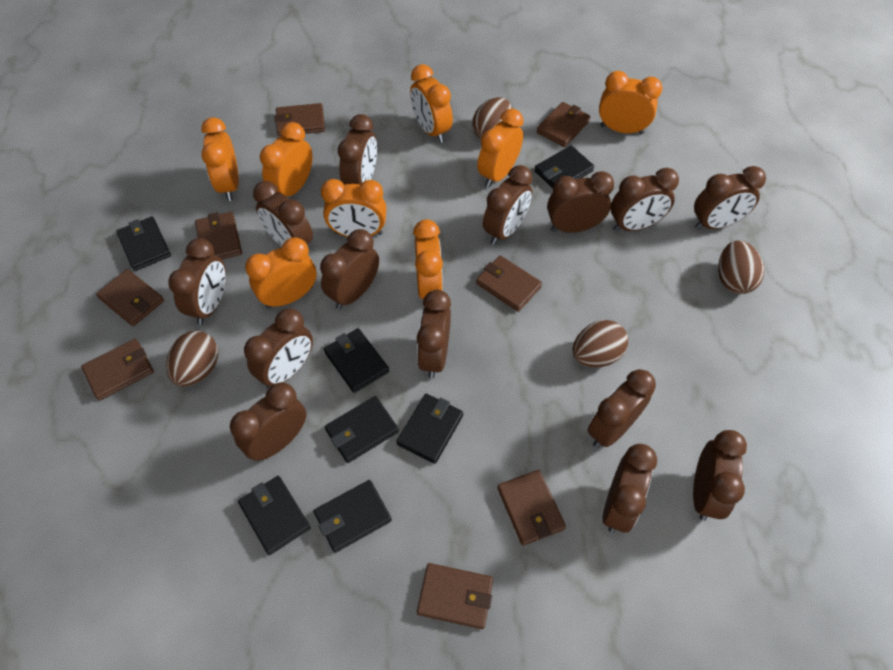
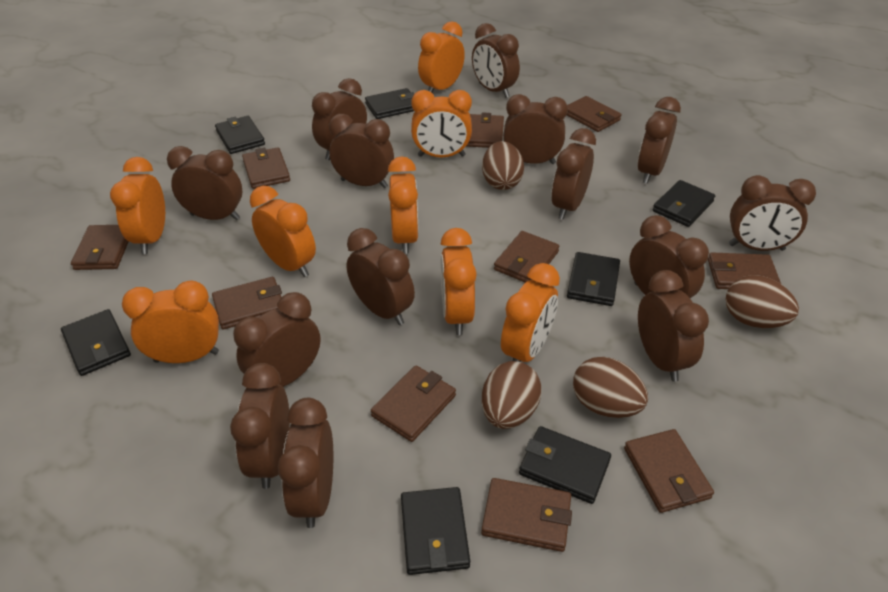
brown wallet: 8 -> 10

